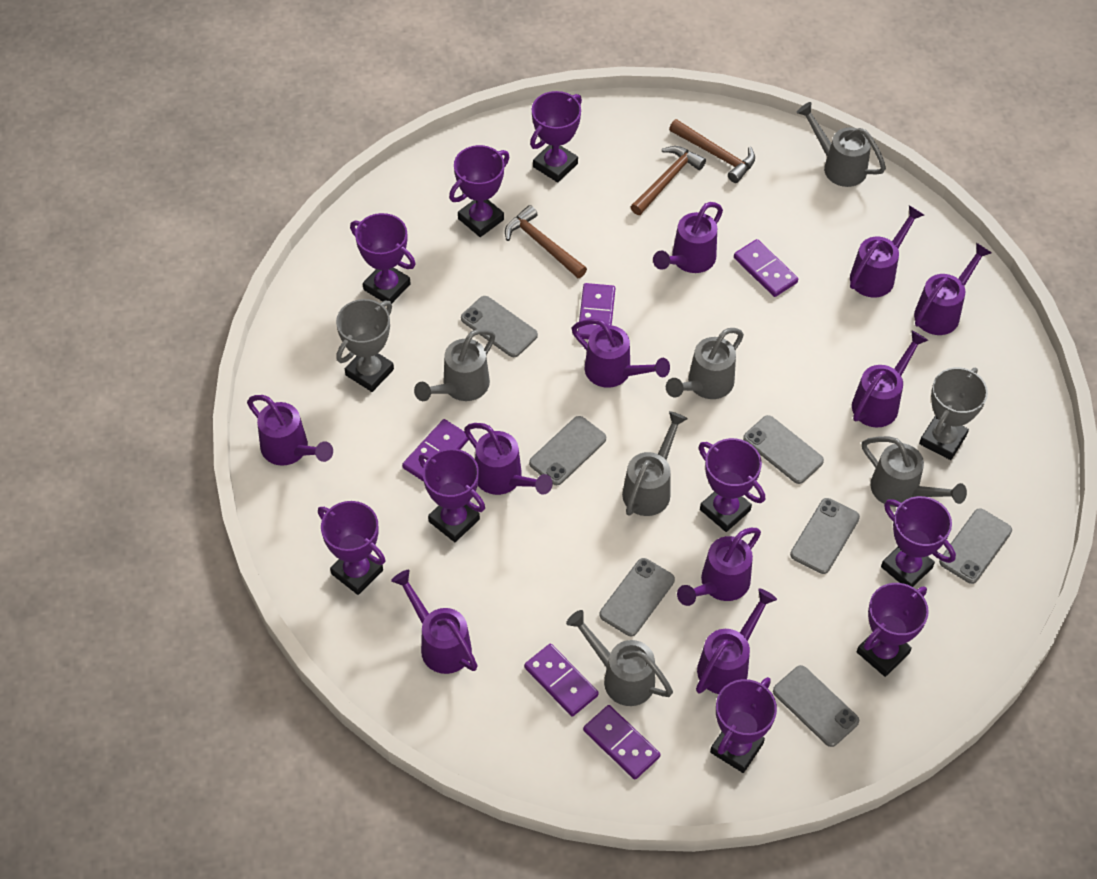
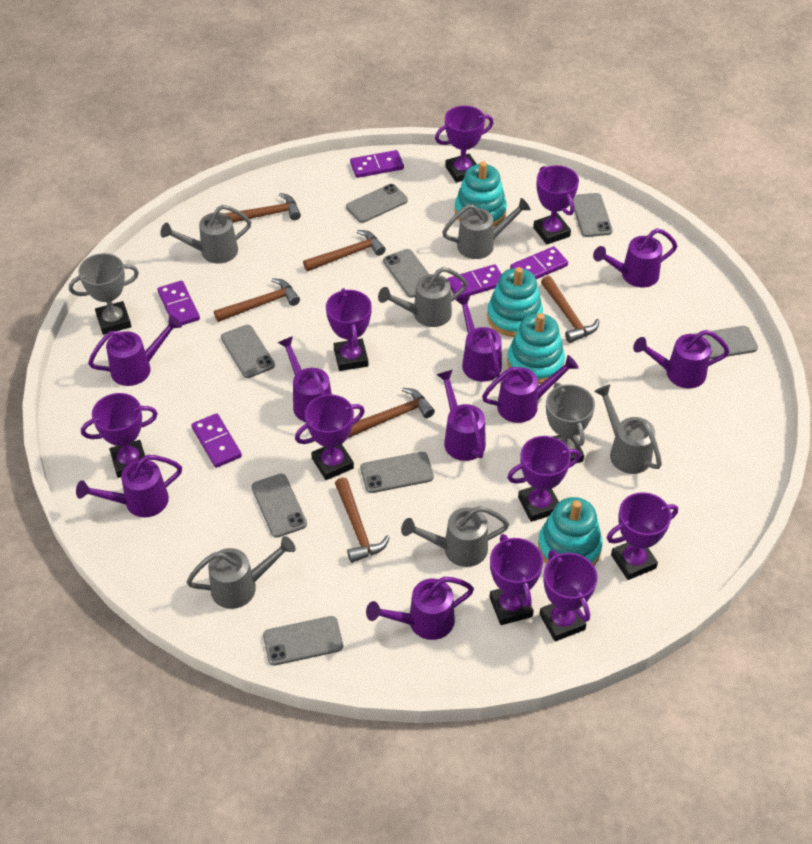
brown hammer: 3 -> 6
grey phone: 7 -> 8
purple watering can: 10 -> 9
turquoise stacking toy: 0 -> 4

